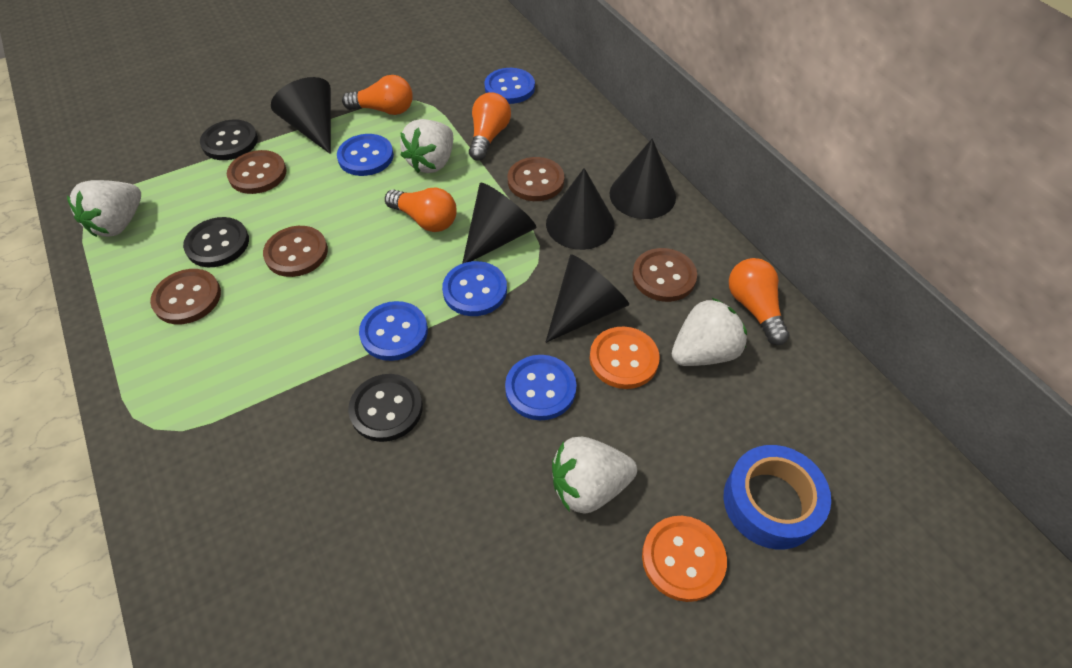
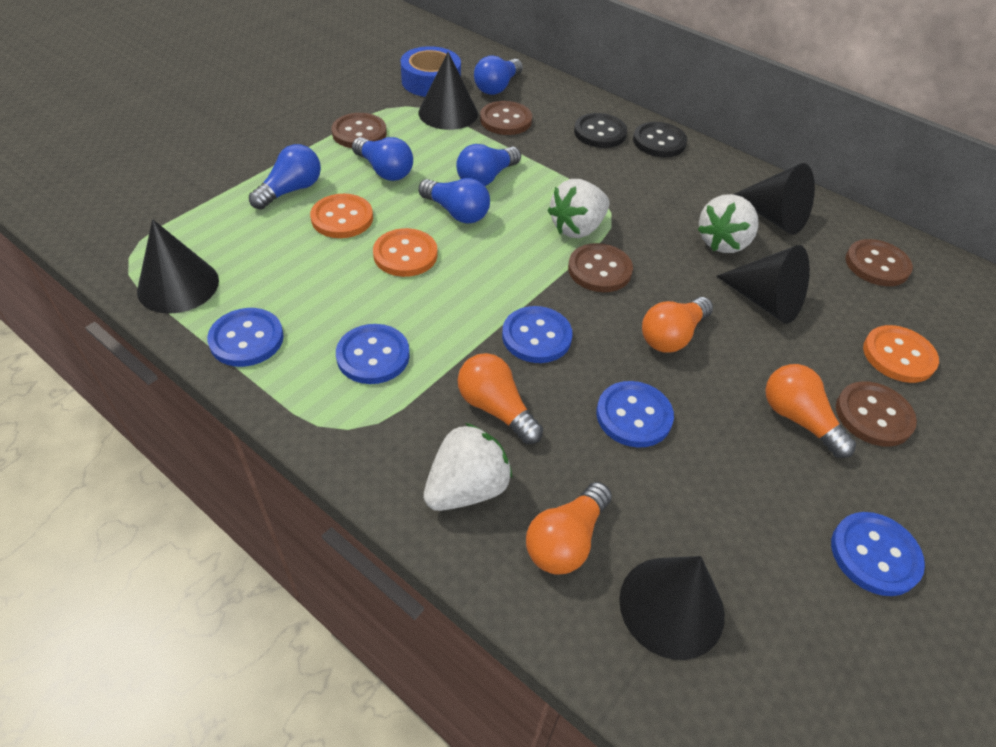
black button: 3 -> 2
blue light bulb: 0 -> 5
orange button: 2 -> 3
white strawberry: 4 -> 3

